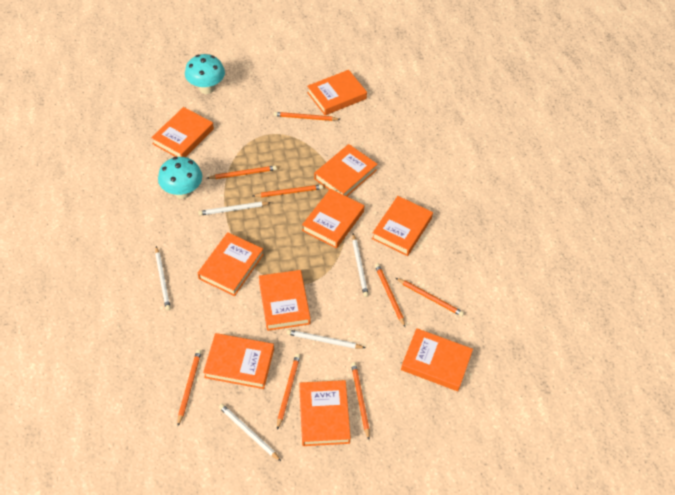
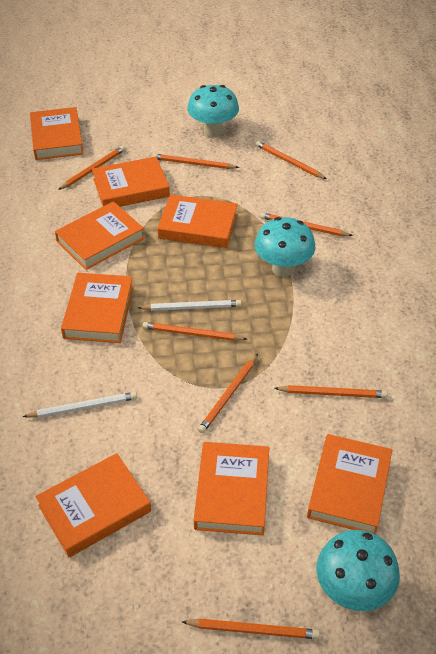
orange book: 10 -> 8
turquoise mushroom: 2 -> 3
white pencil: 5 -> 2

